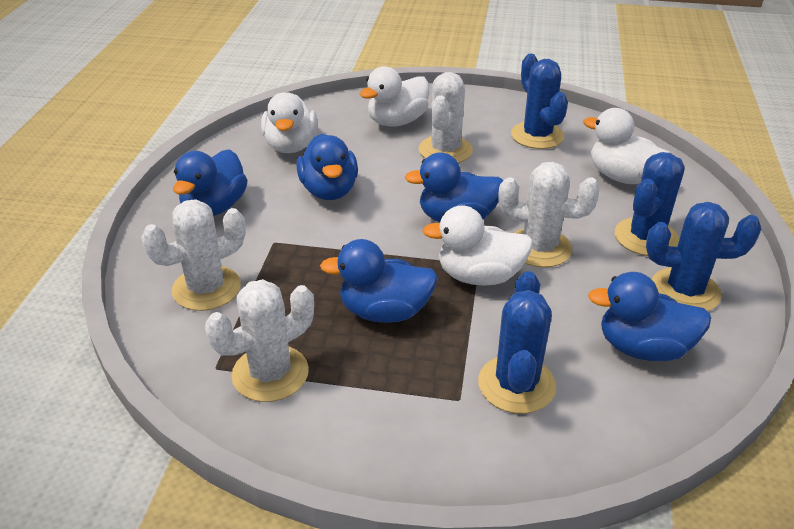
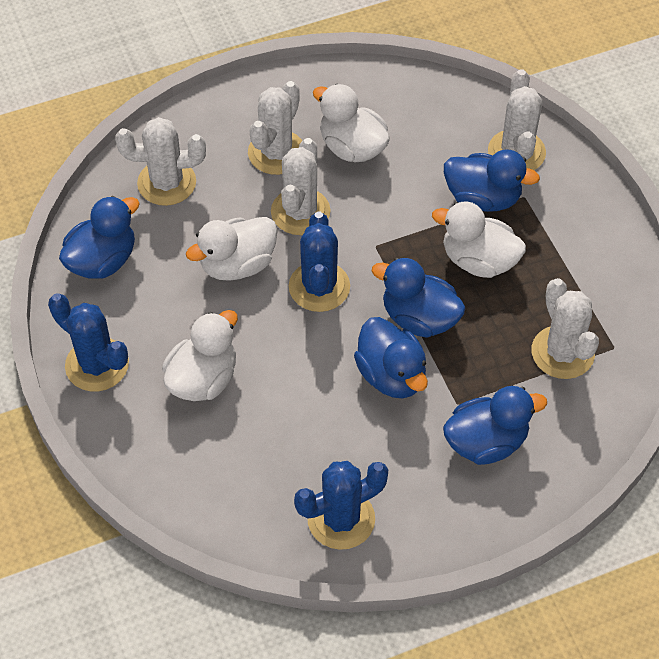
blue cactus: 4 -> 3
white cactus: 4 -> 5

